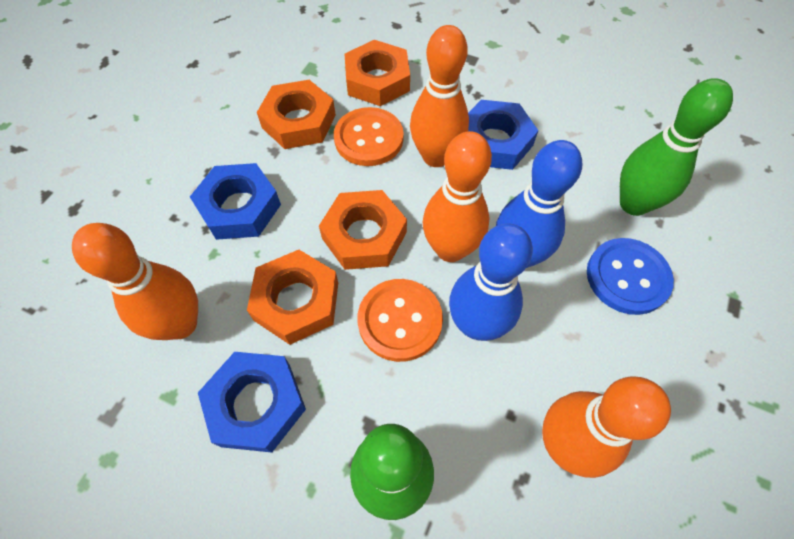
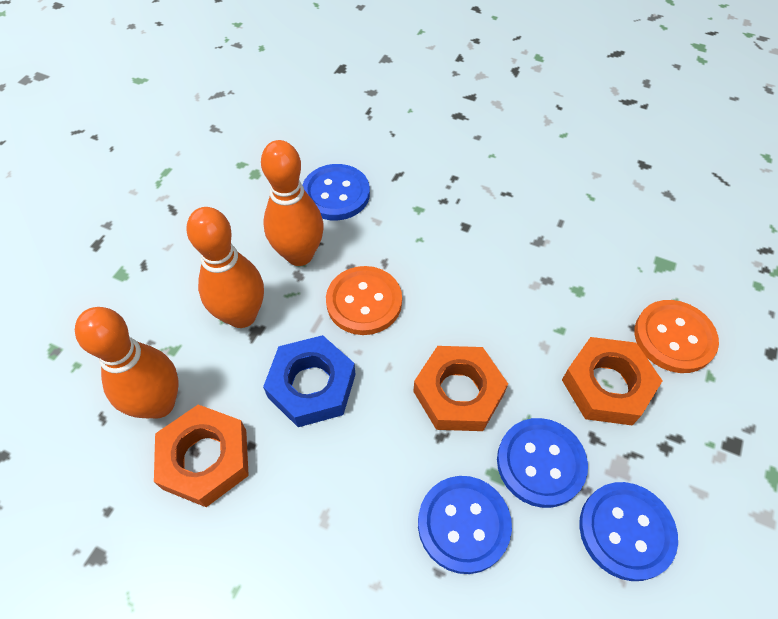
blue bowling pin: 2 -> 0
blue button: 1 -> 4
blue nut: 3 -> 1
green bowling pin: 2 -> 0
orange bowling pin: 4 -> 3
orange nut: 4 -> 3

